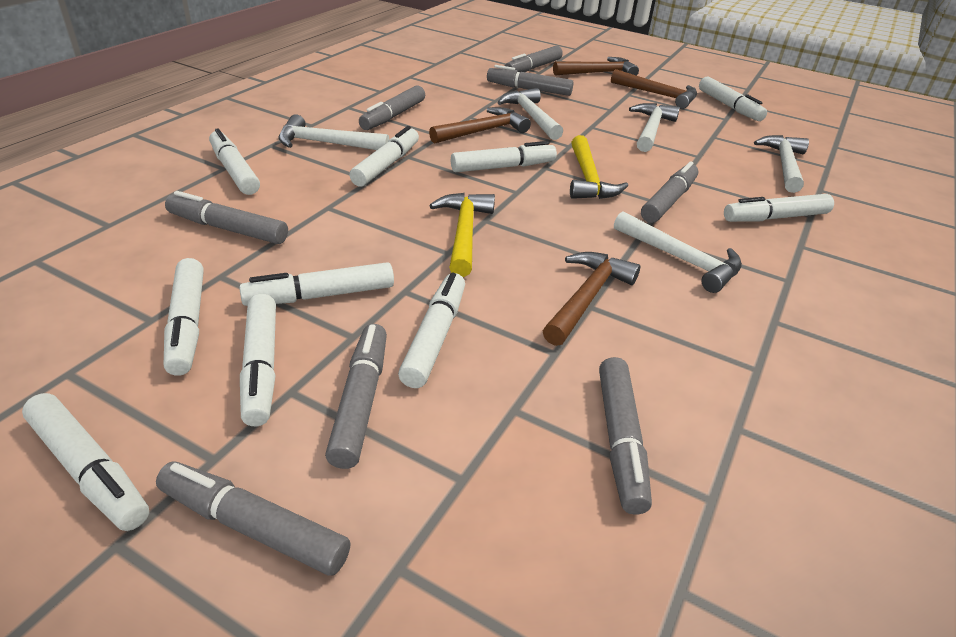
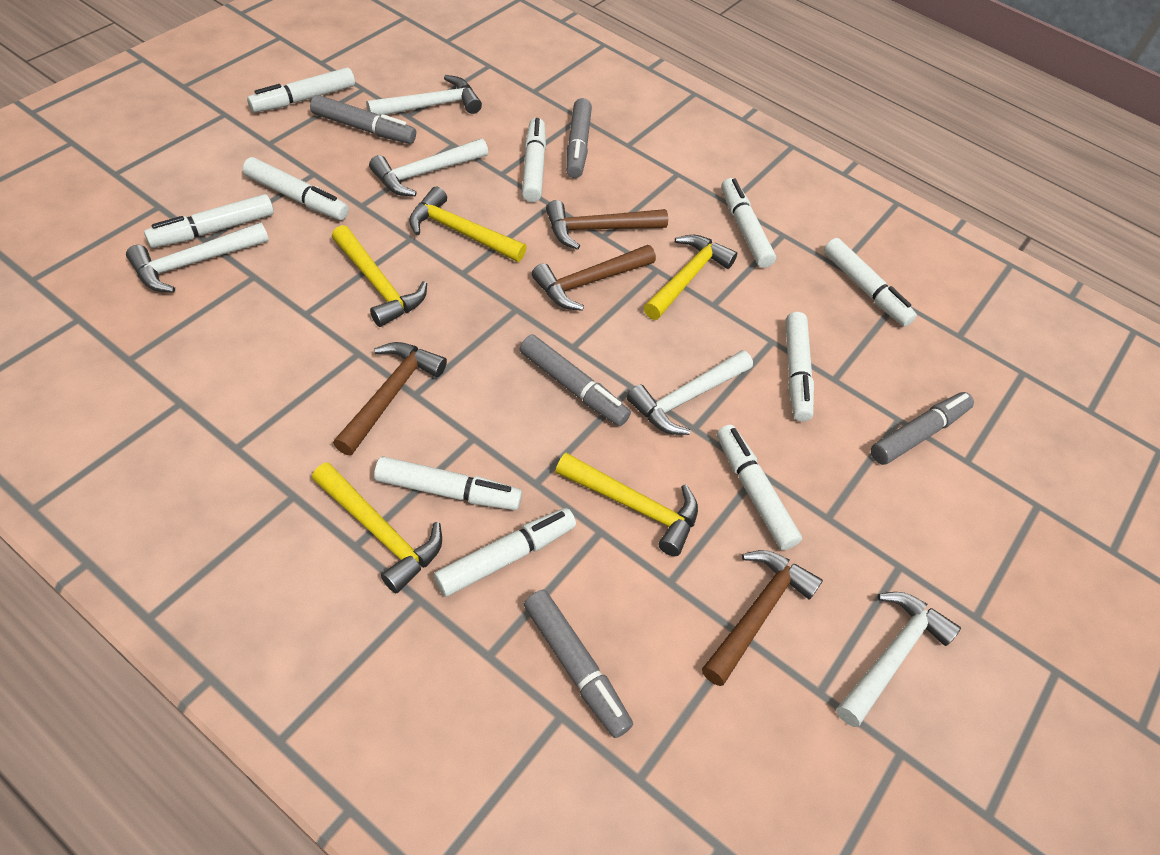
grey marker: 8 -> 5
yellow hammer: 2 -> 5

